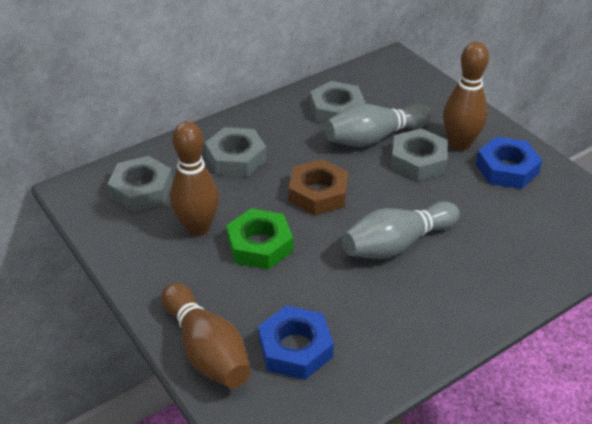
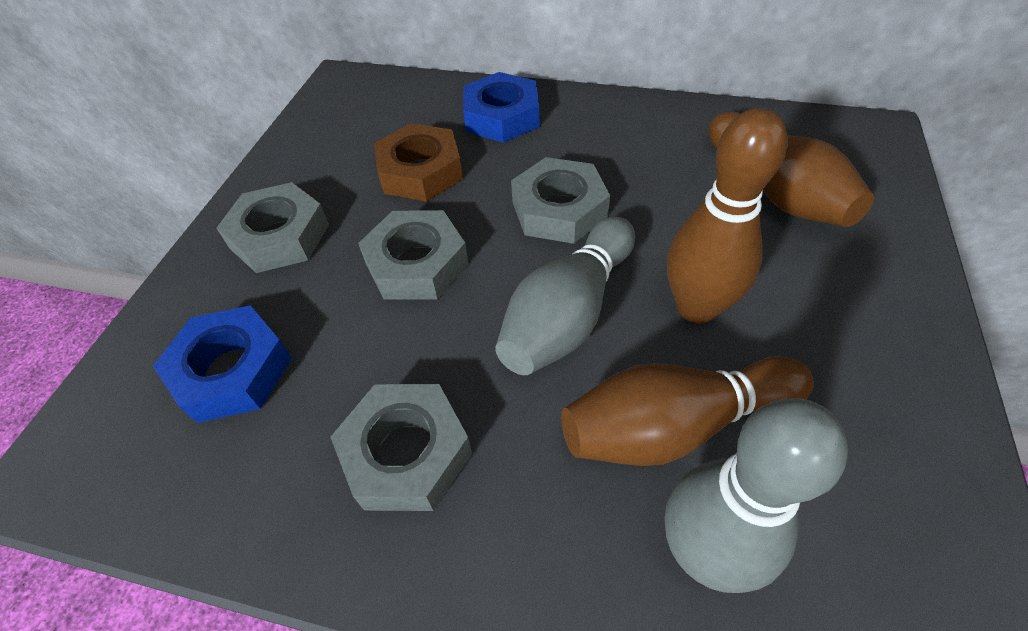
green nut: 1 -> 0

